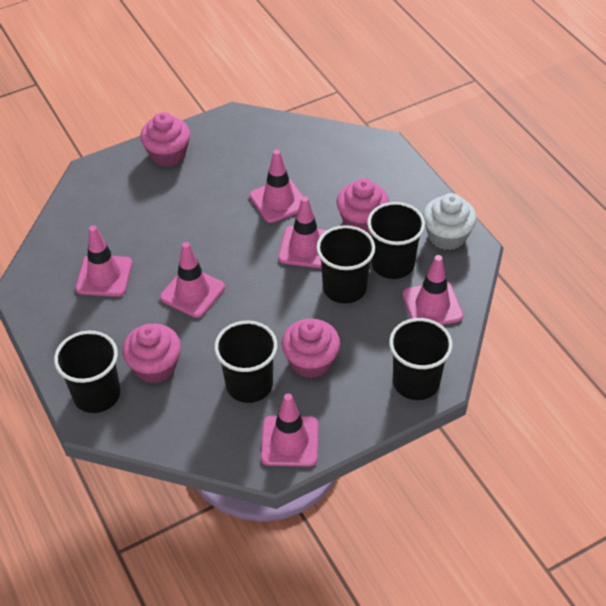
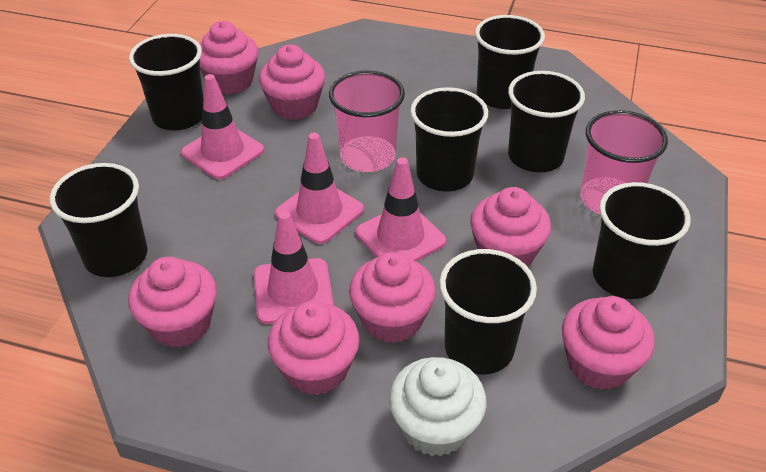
black cup: 5 -> 7
pink cup: 0 -> 2
pink cupcake: 4 -> 7
pink traffic cone: 6 -> 4

